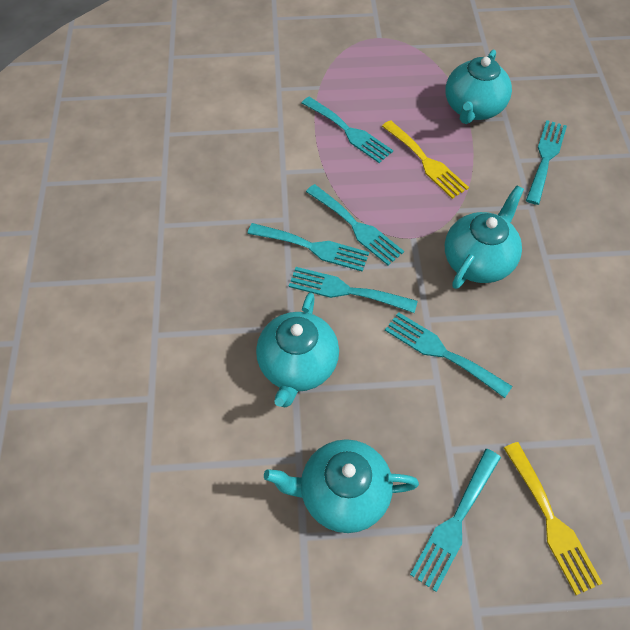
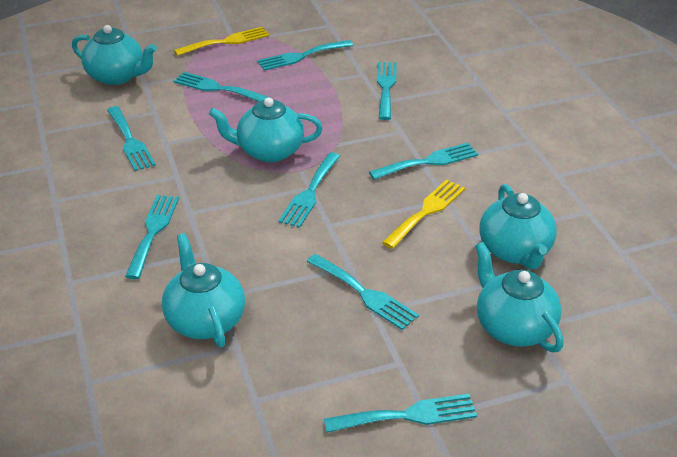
turquoise fork: 7 -> 9
turquoise teapot: 4 -> 5

